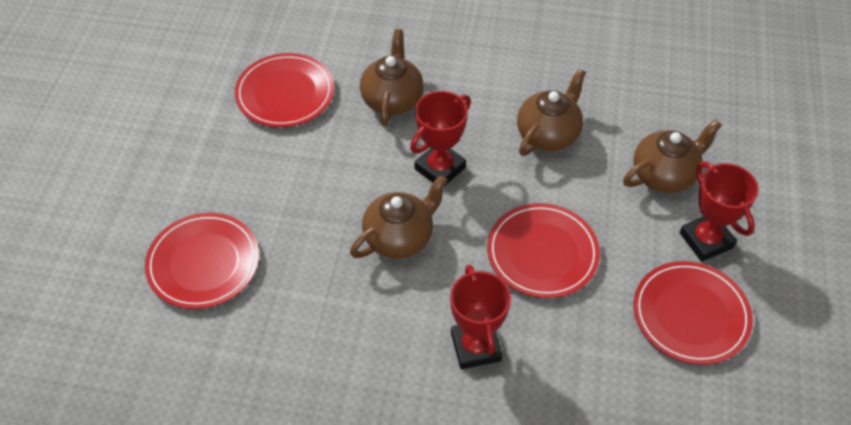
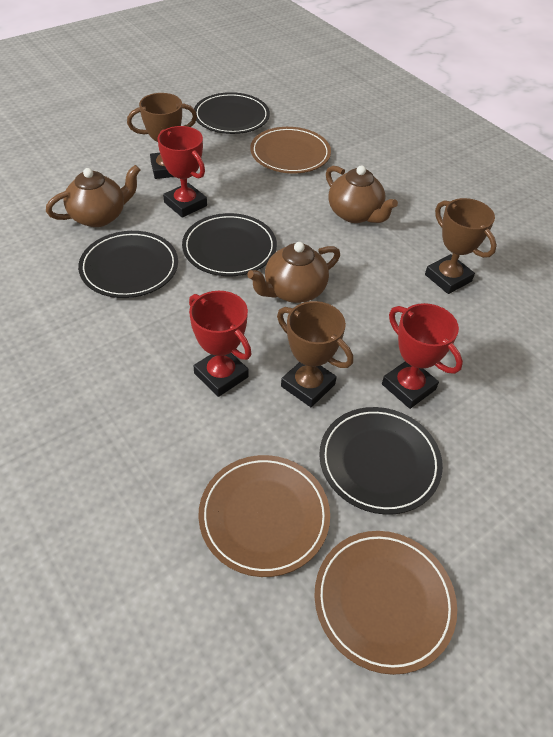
black plate: 0 -> 4
brown plate: 0 -> 3
brown teapot: 4 -> 3
brown trophy: 0 -> 3
red plate: 4 -> 0

